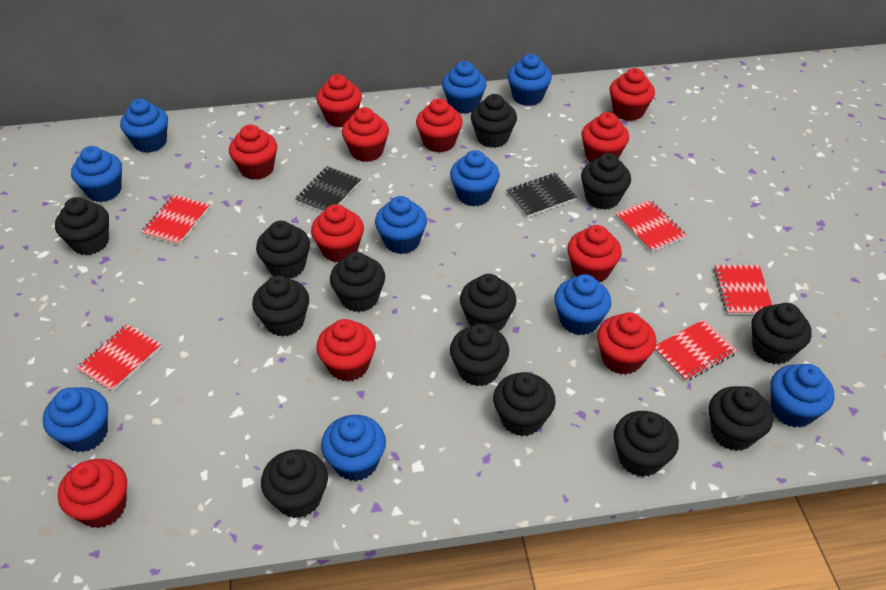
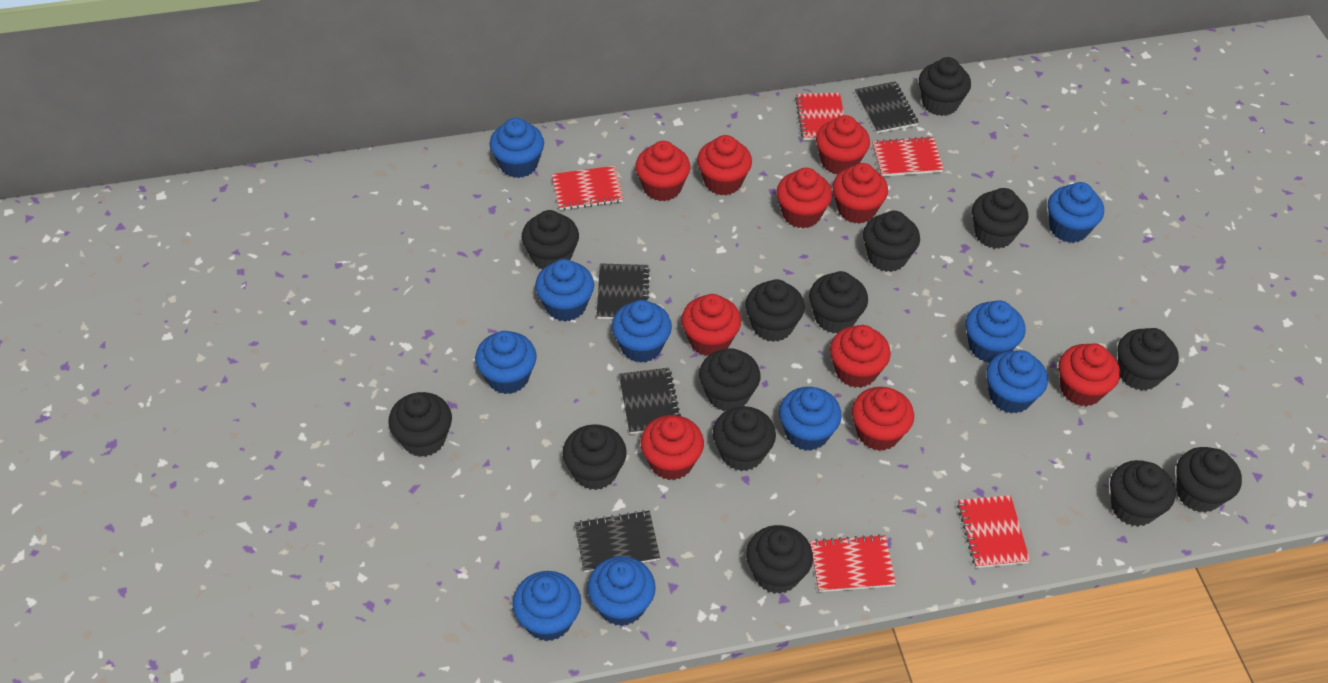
black cupcake: 13 -> 14
black notebook: 2 -> 4
red cupcake: 11 -> 10

